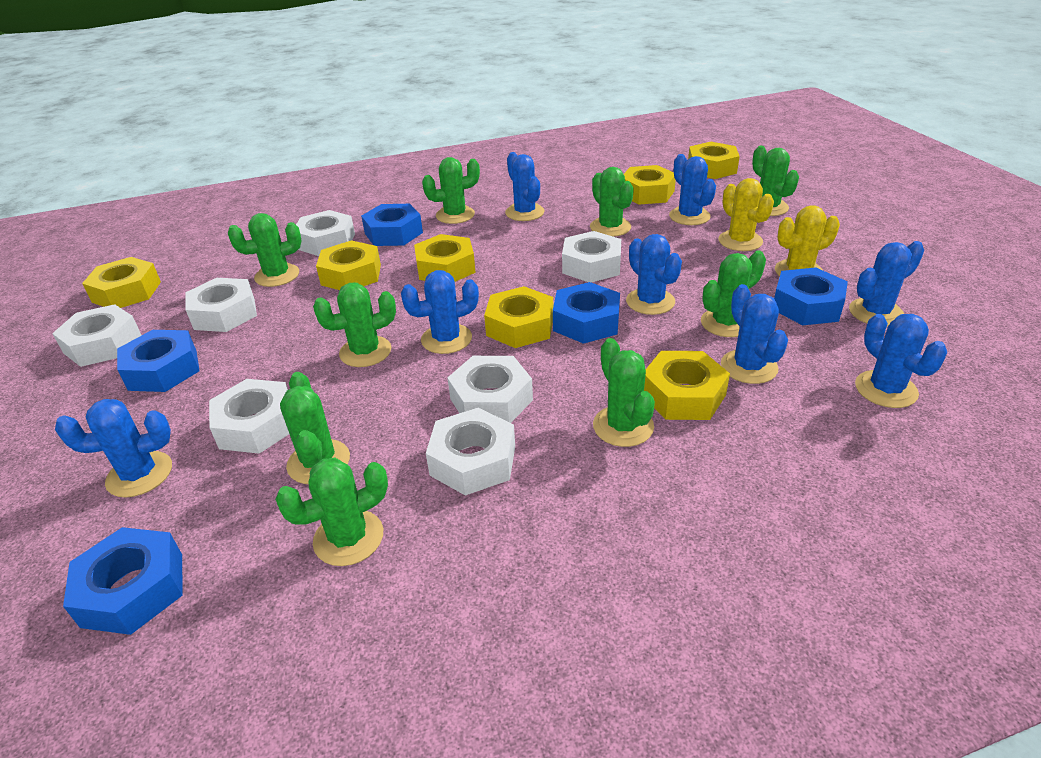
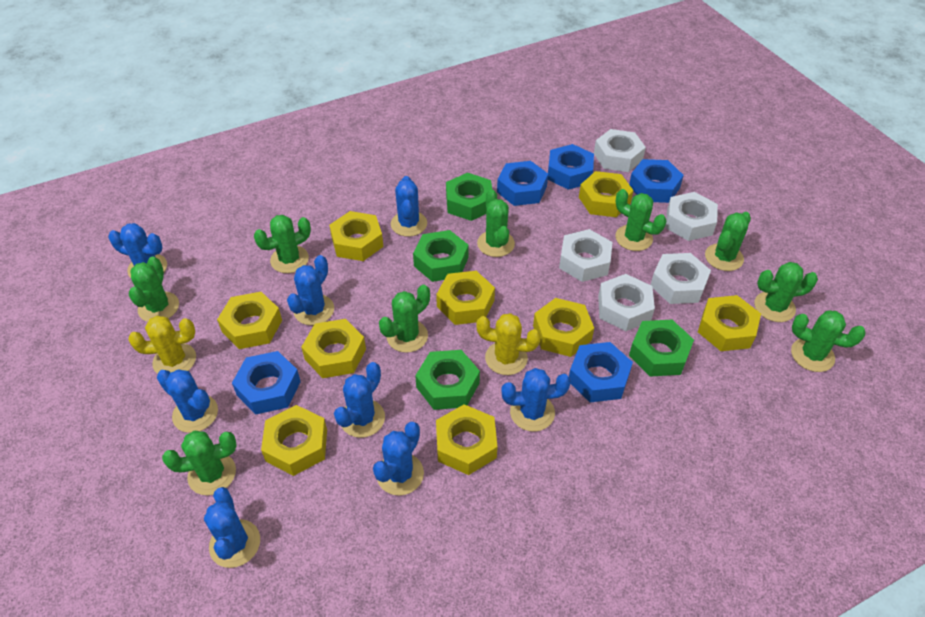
green nut: 0 -> 4
white nut: 7 -> 5
yellow nut: 7 -> 9

